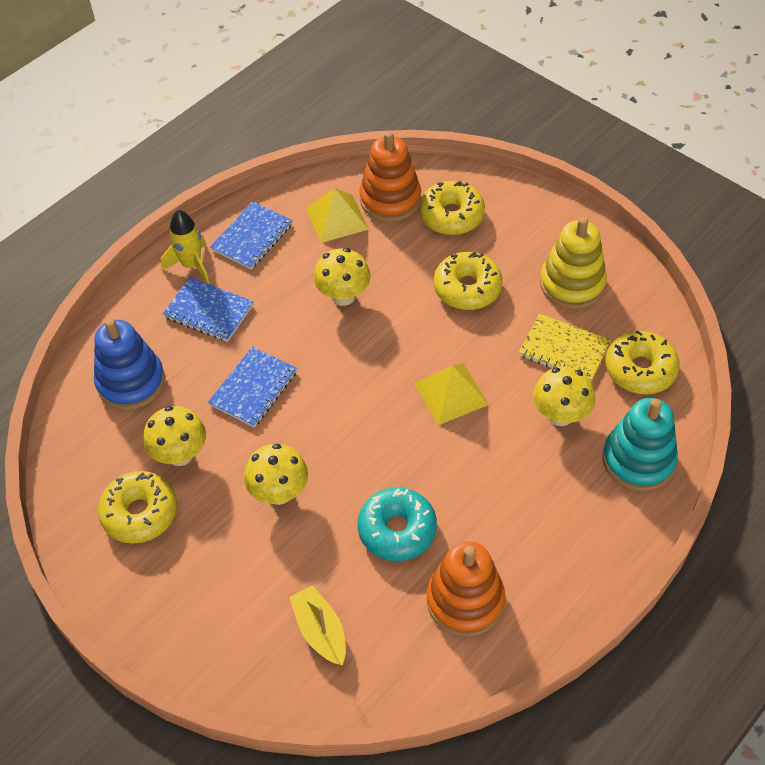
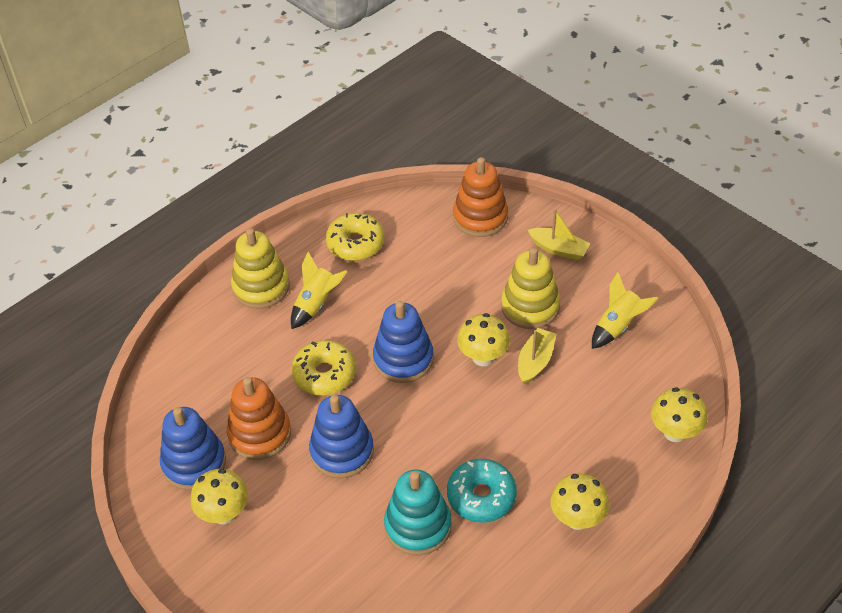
blue notebook: 3 -> 0
blue stacking toy: 1 -> 3
yellow boat: 1 -> 2
yellow donut: 4 -> 2
yellow notebook: 1 -> 0
yellow pyramid: 2 -> 0
yellow rocket: 1 -> 2
yellow stacking toy: 1 -> 2

